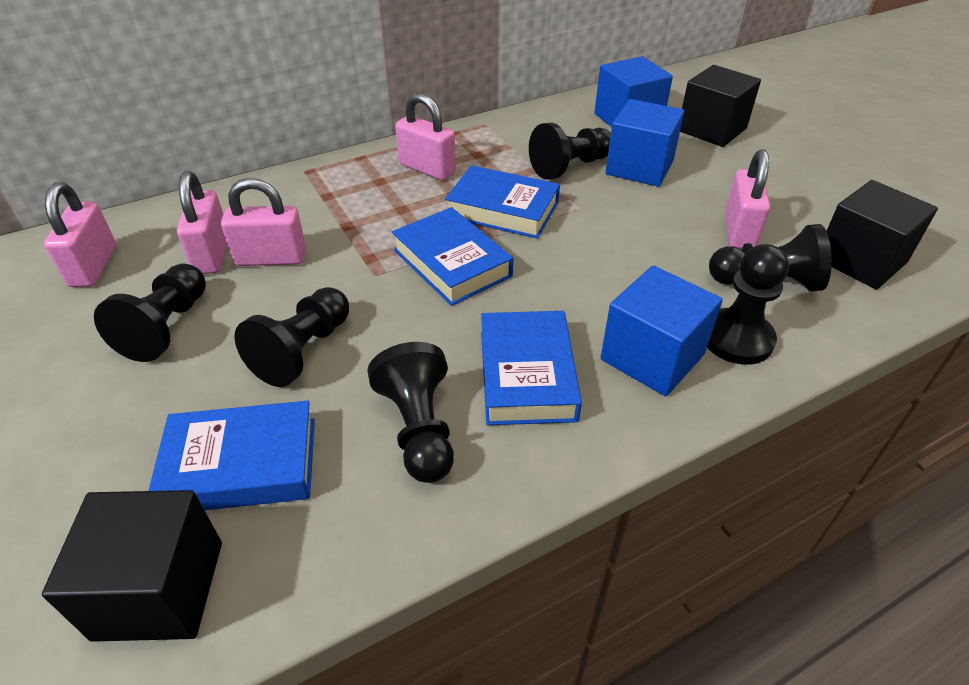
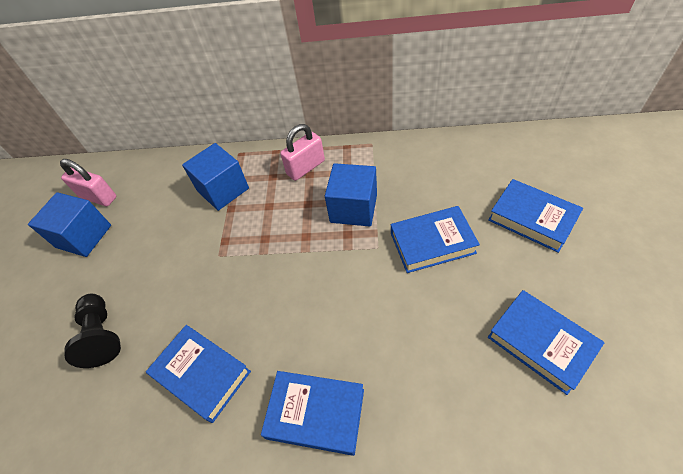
black cube: 3 -> 0
black pawn: 6 -> 1
blue book: 4 -> 5
pink padlock: 5 -> 2

